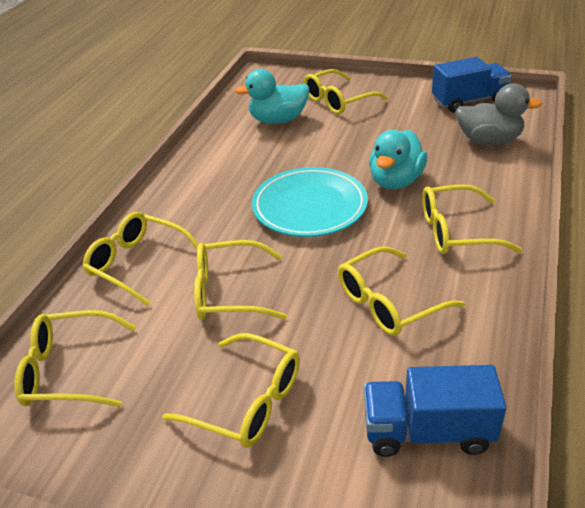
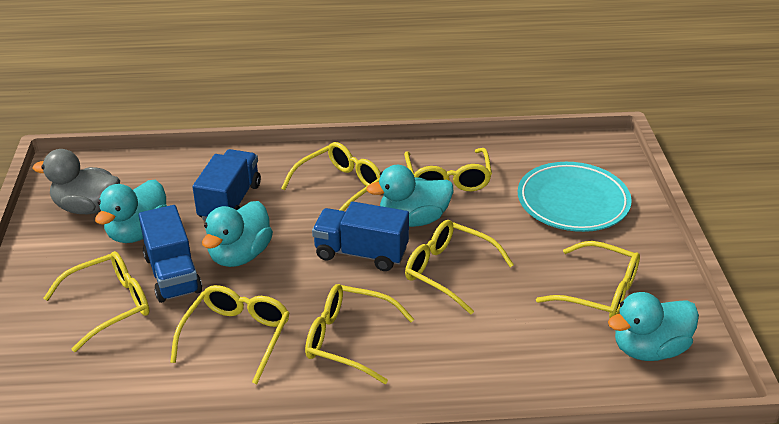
blue truck: 2 -> 3
turquoise duck: 2 -> 4

